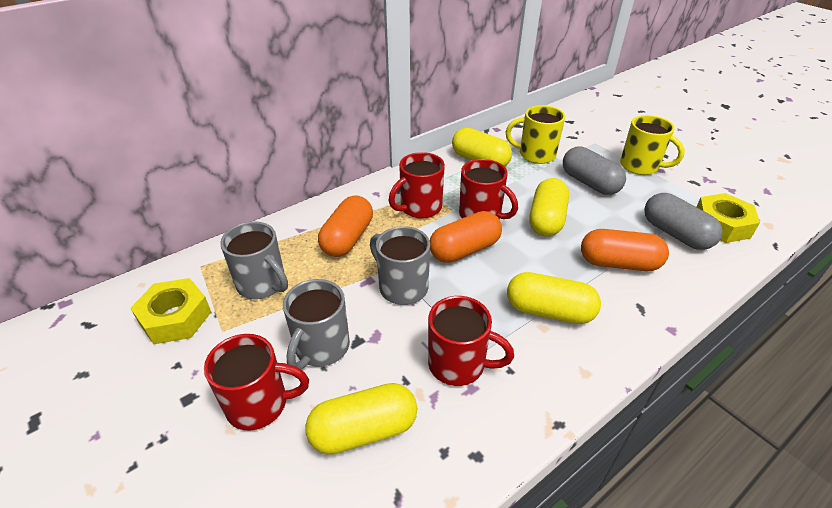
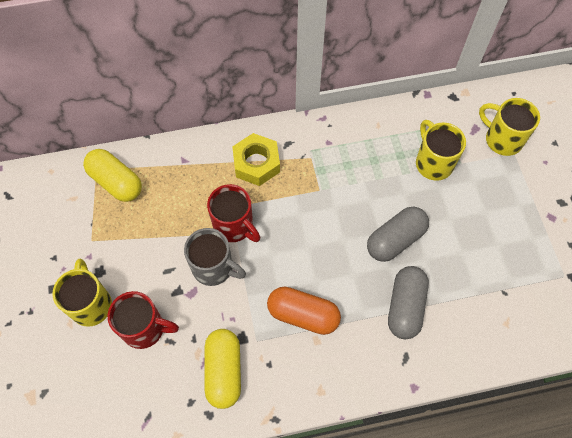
grey mug: 3 -> 1
orange capsule: 3 -> 1
red mug: 4 -> 2
yellow capsule: 4 -> 2
yellow mug: 2 -> 3
yellow nut: 2 -> 1

